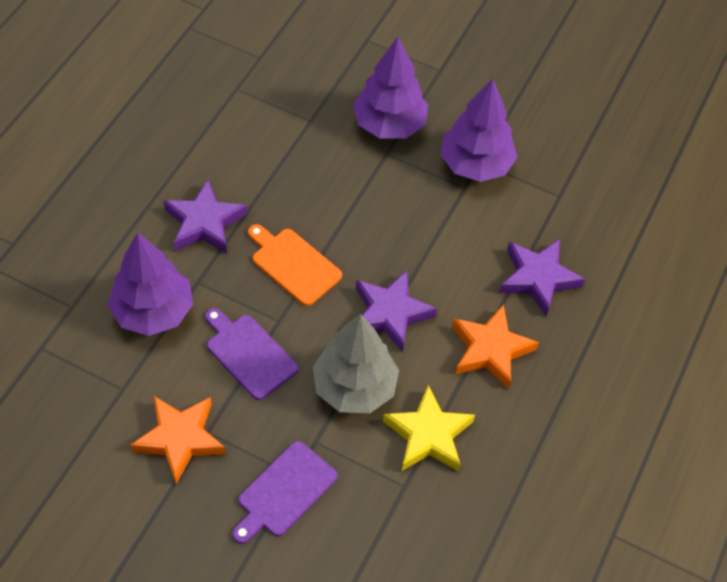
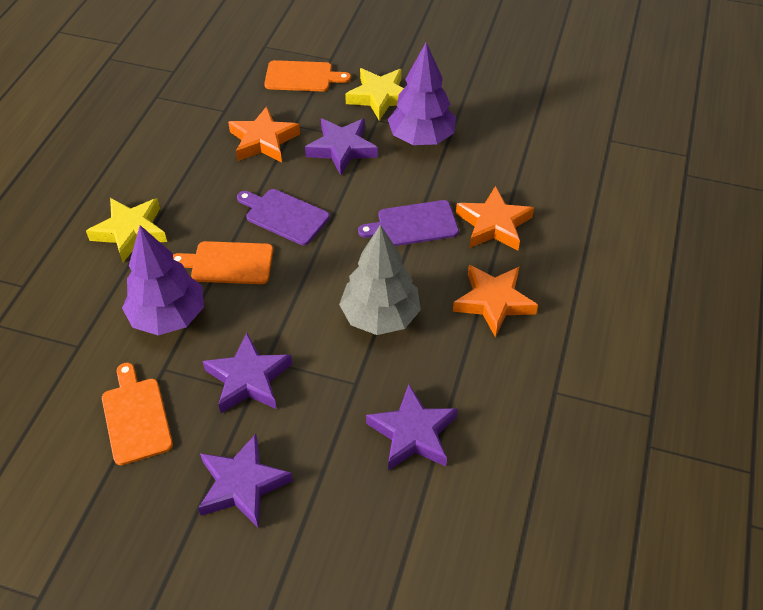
orange cutting board: 1 -> 3
orange star: 2 -> 3
purple star: 3 -> 4
purple tree: 3 -> 2
yellow star: 1 -> 2

